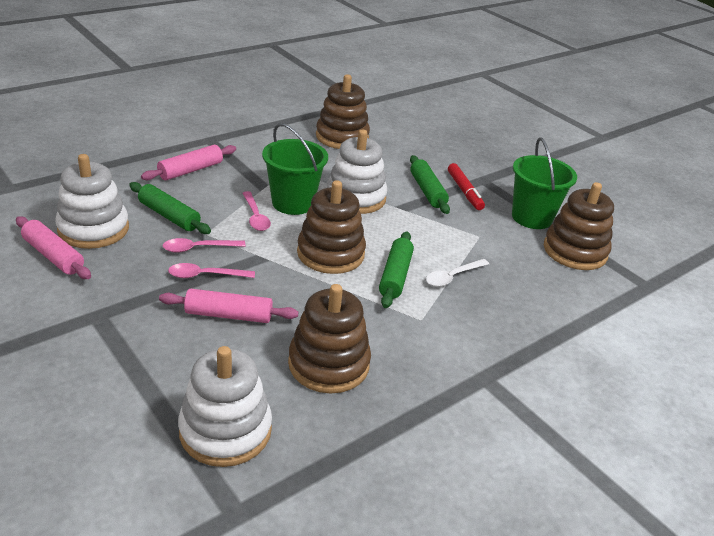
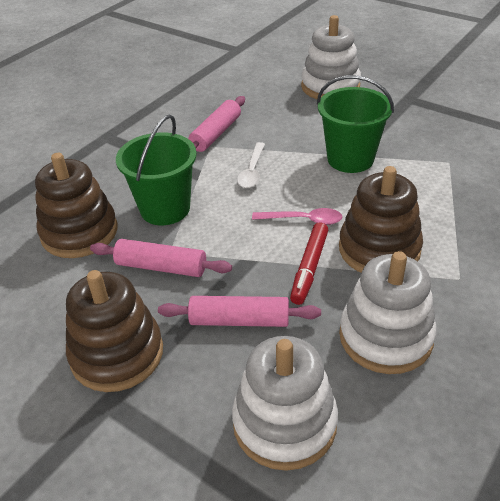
brown stacking toy: 4 -> 3
green rolling pin: 3 -> 0
pink spoon: 3 -> 1

